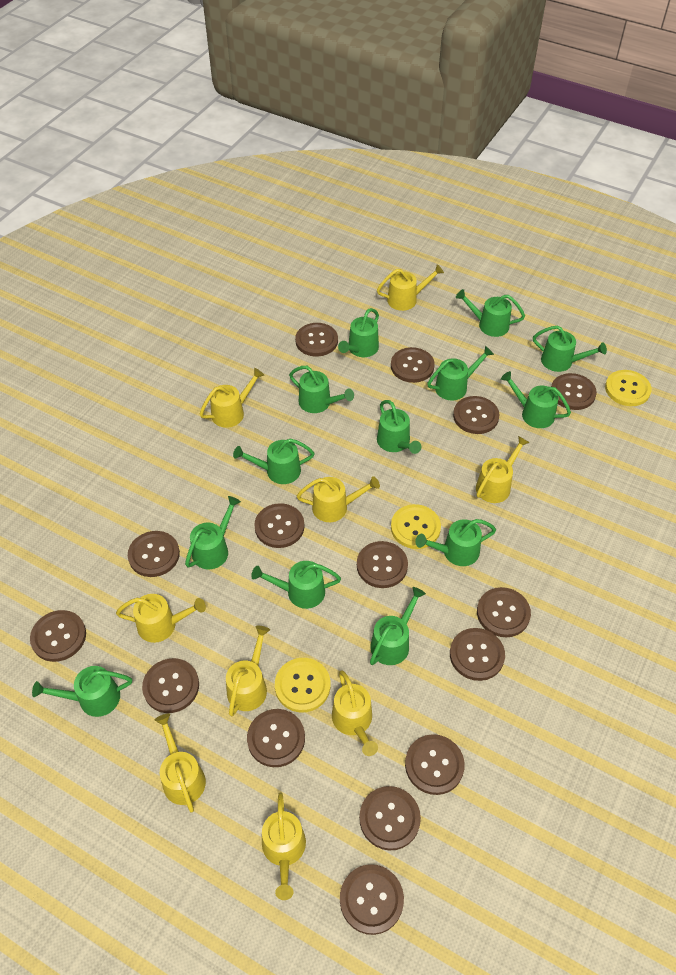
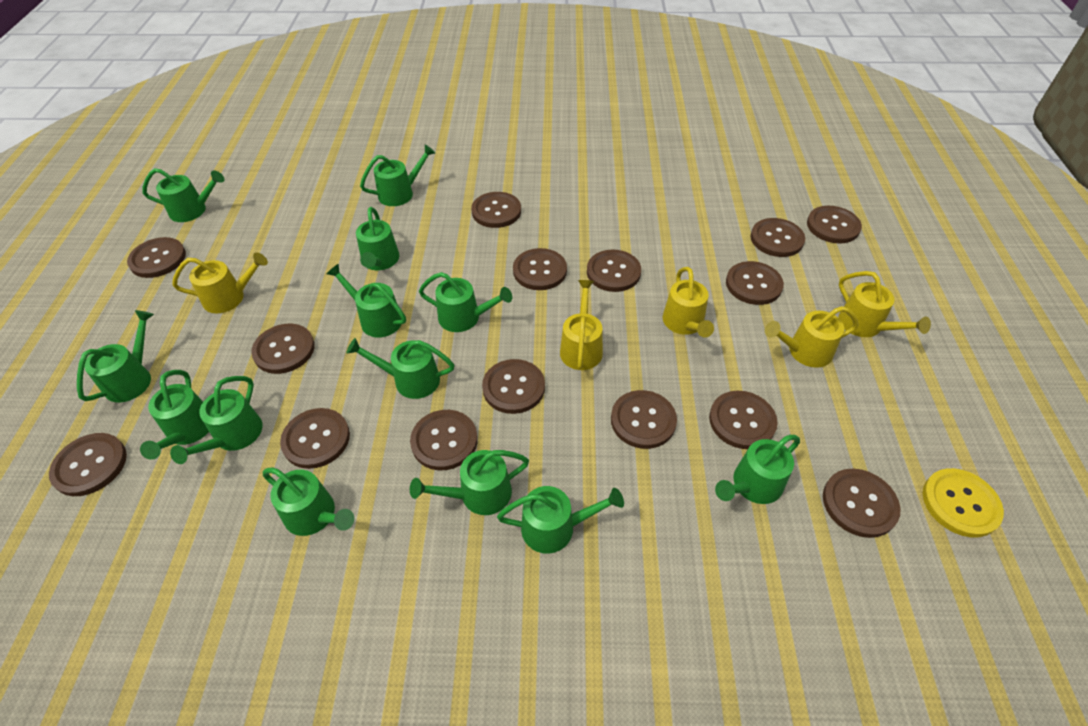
yellow button: 3 -> 1
yellow watering can: 9 -> 5

